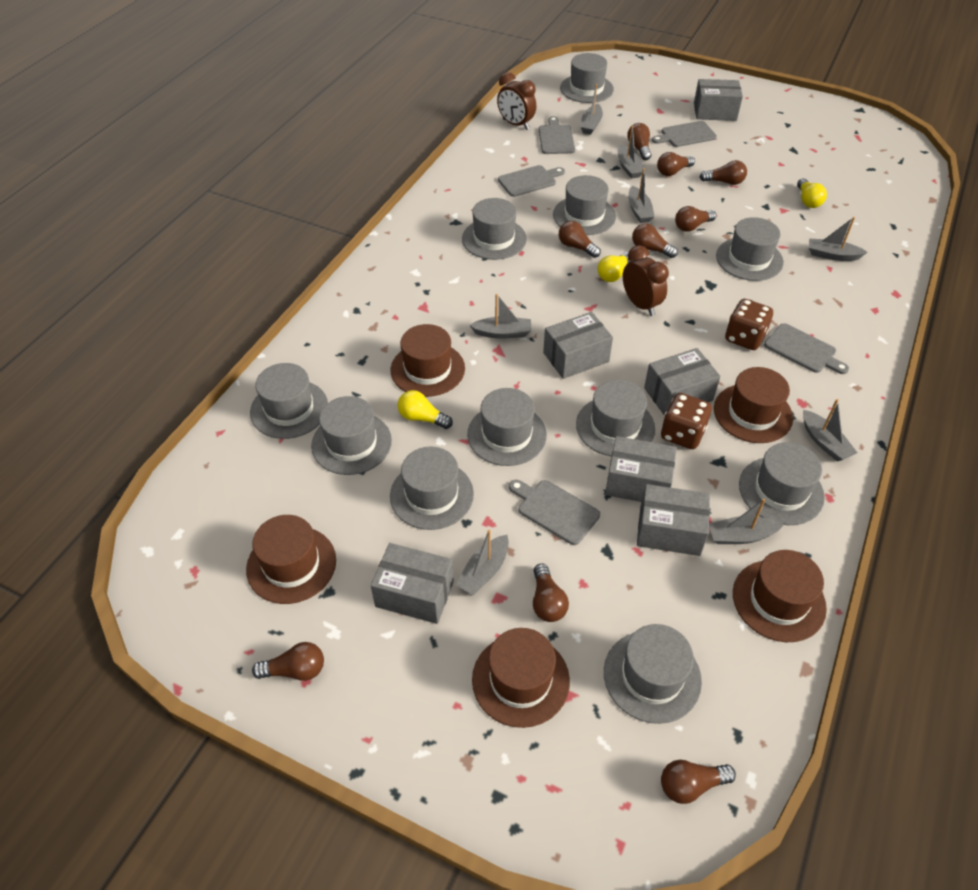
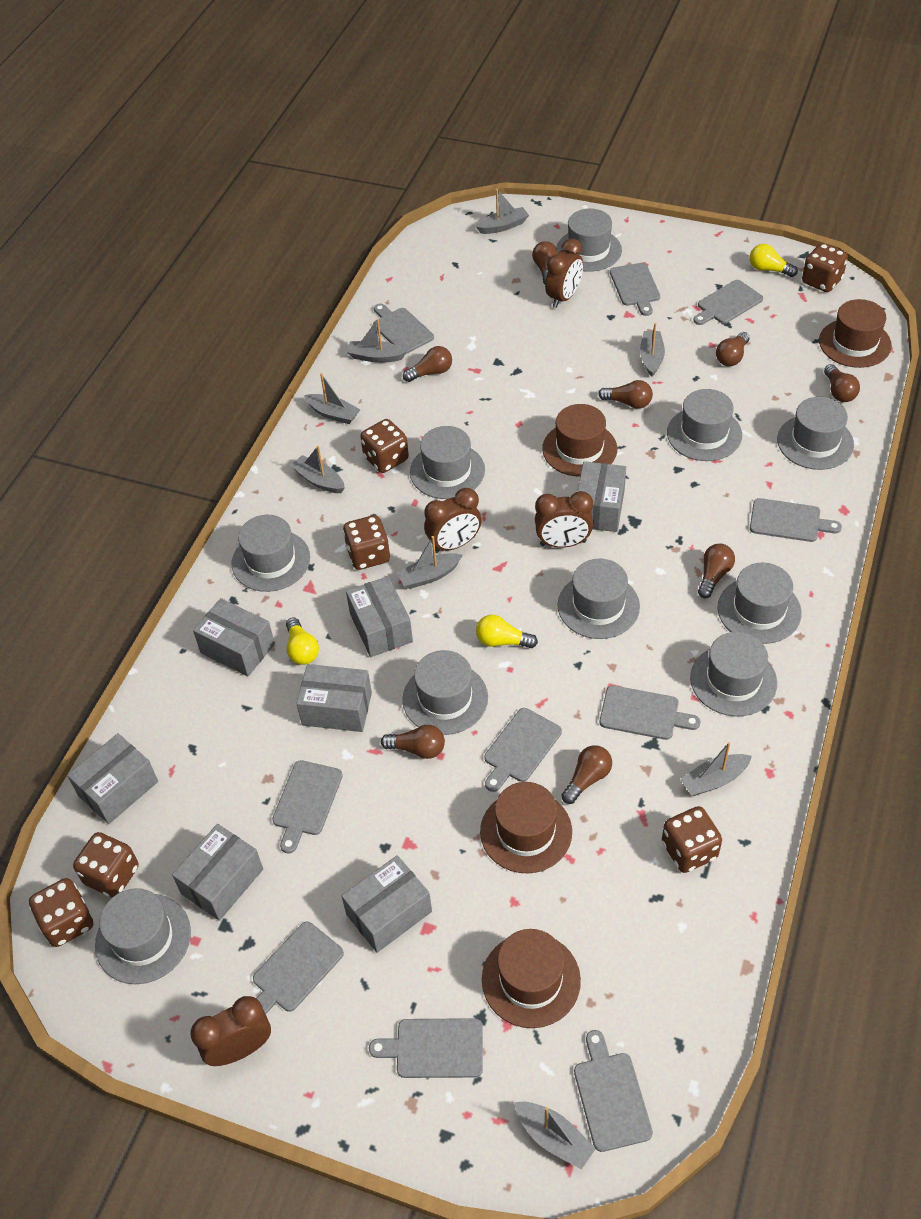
brown clock: 2 -> 4
brown dice: 2 -> 6
brown hat: 5 -> 4
brown light bulb: 9 -> 8
grey box: 6 -> 7
grey cutting board: 5 -> 10
grey hat: 11 -> 10

